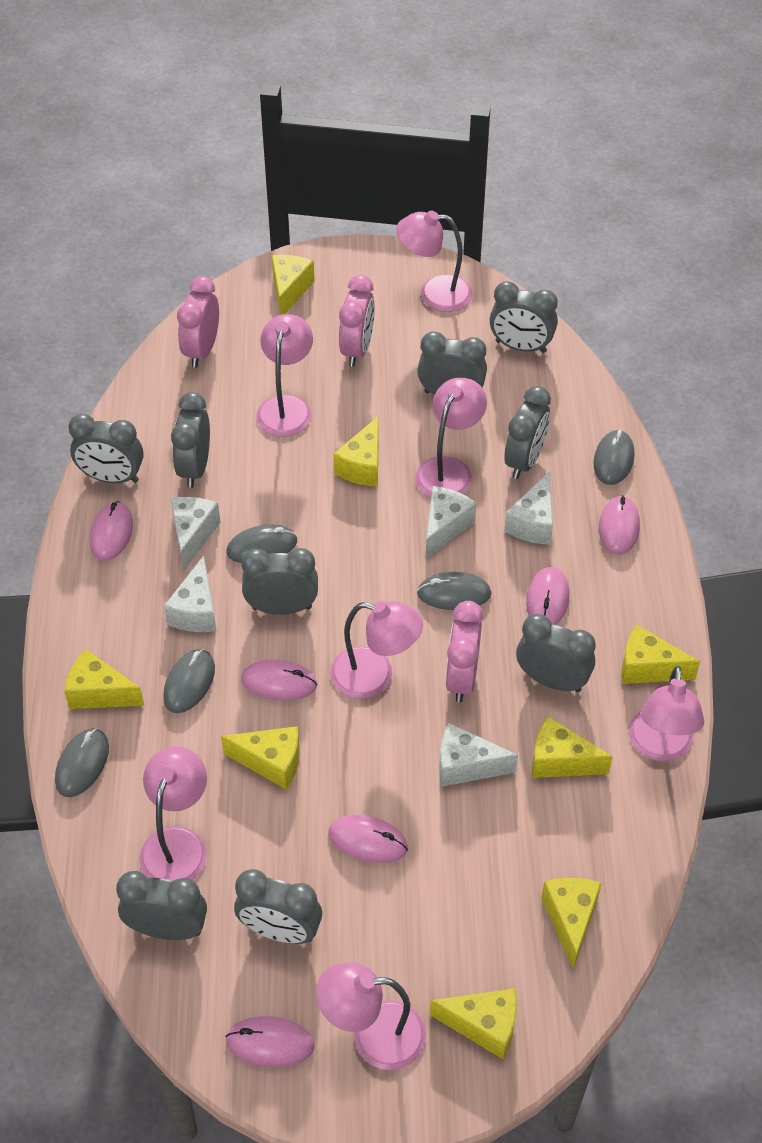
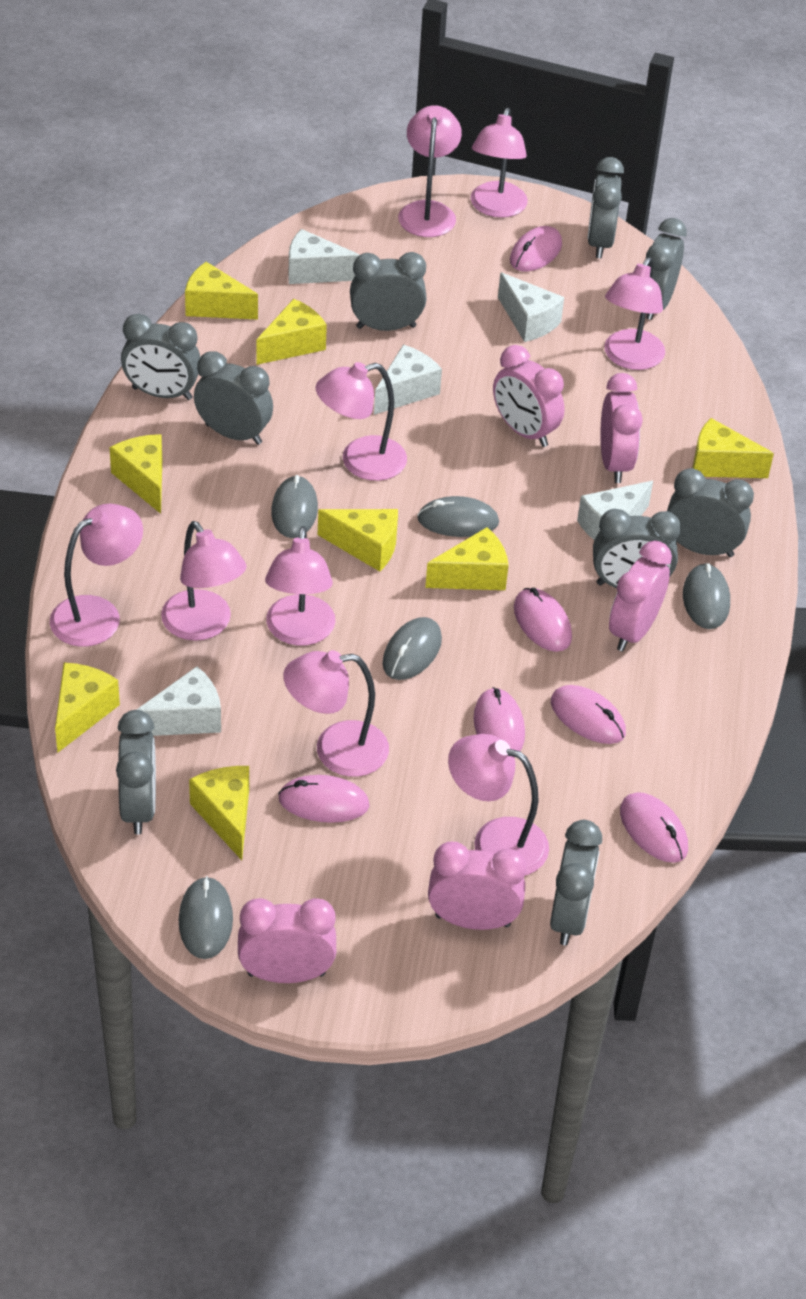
pink clock: 3 -> 5
pink lamp: 7 -> 9

